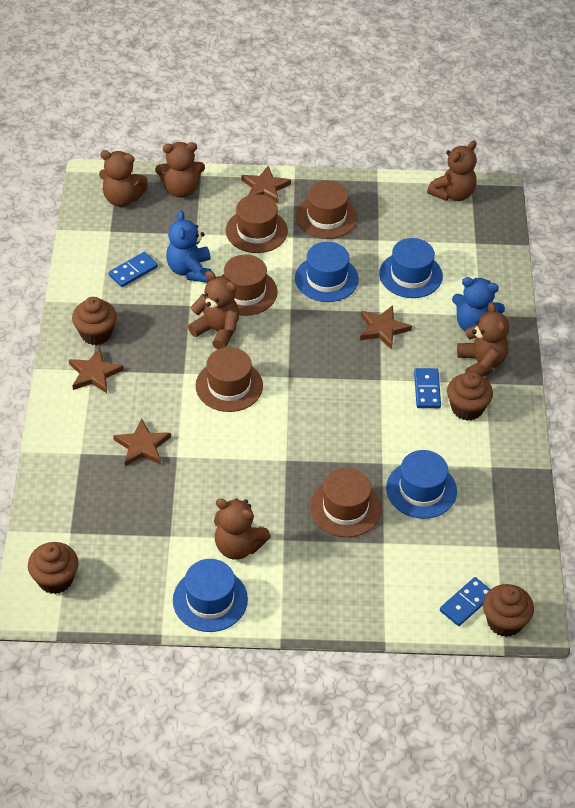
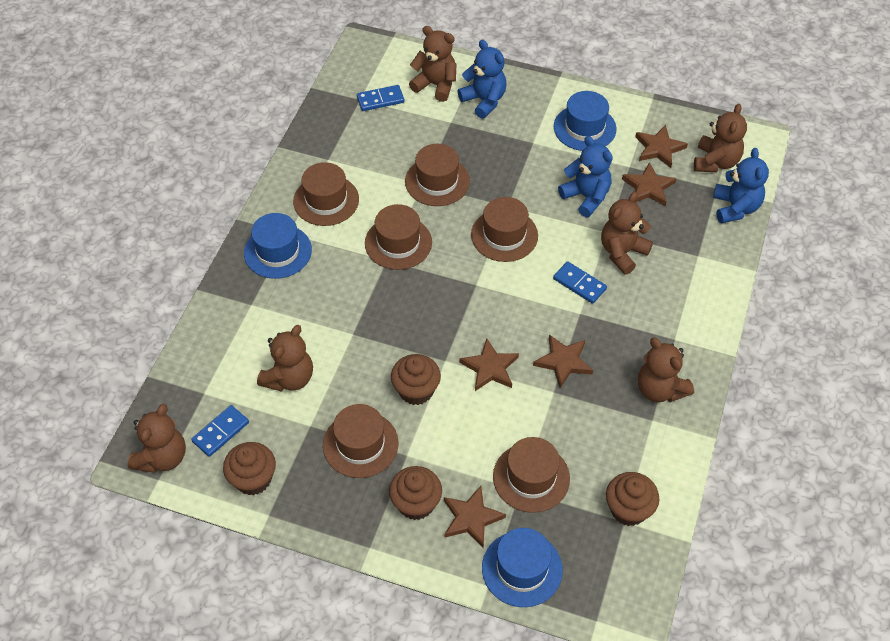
blue hat: 4 -> 3
blue teddy bear: 2 -> 3
brown hat: 5 -> 6
brown star: 4 -> 5

